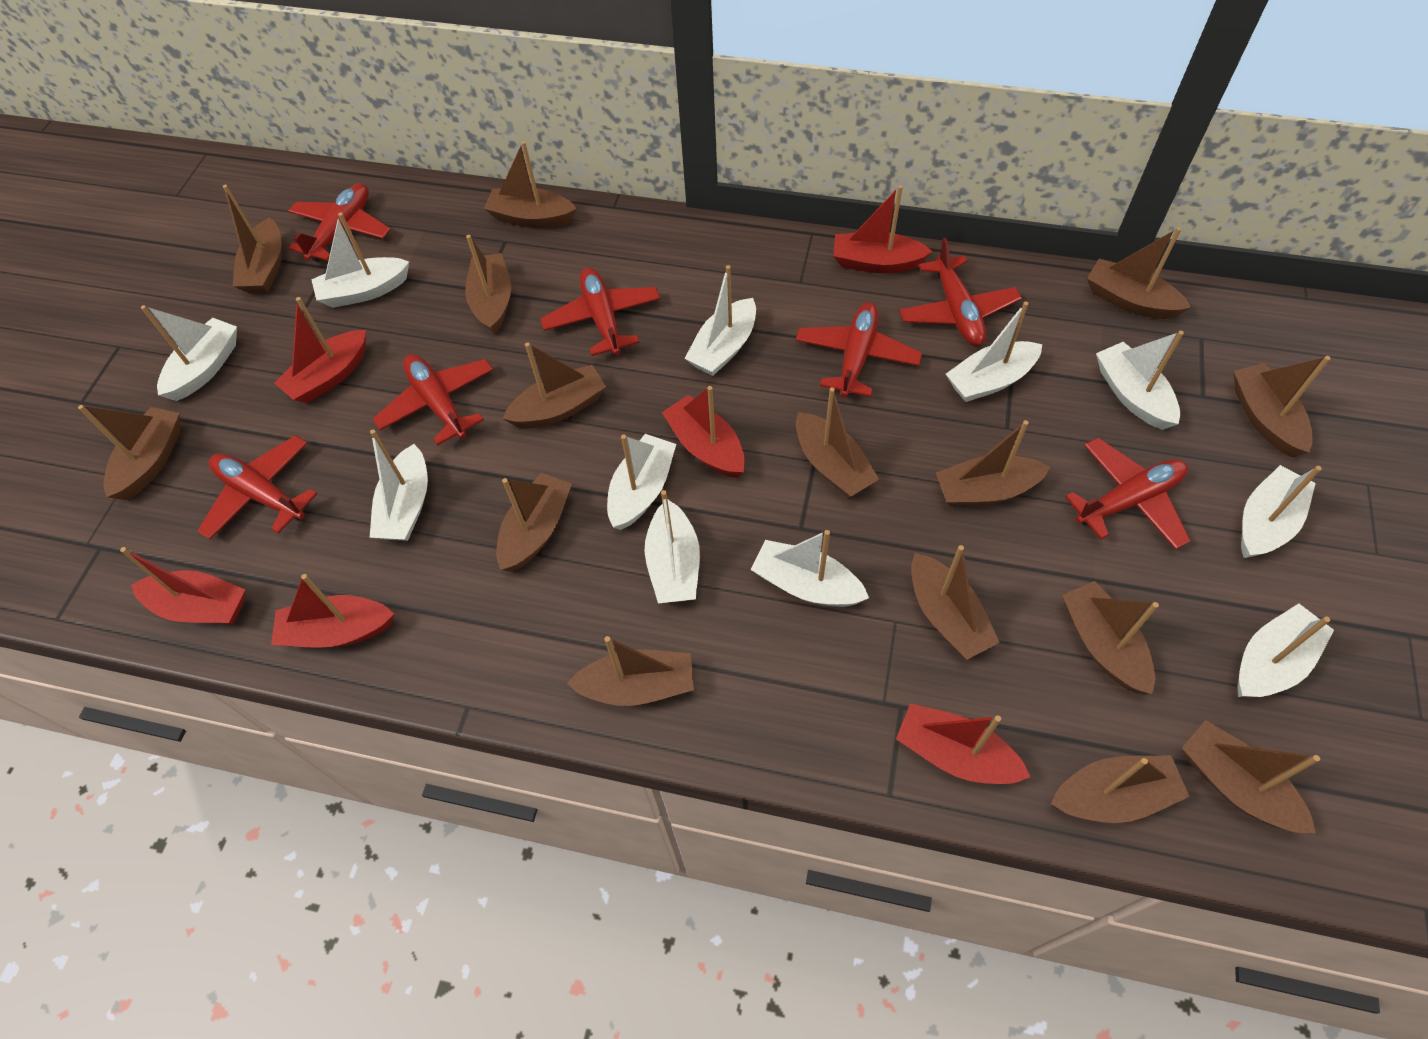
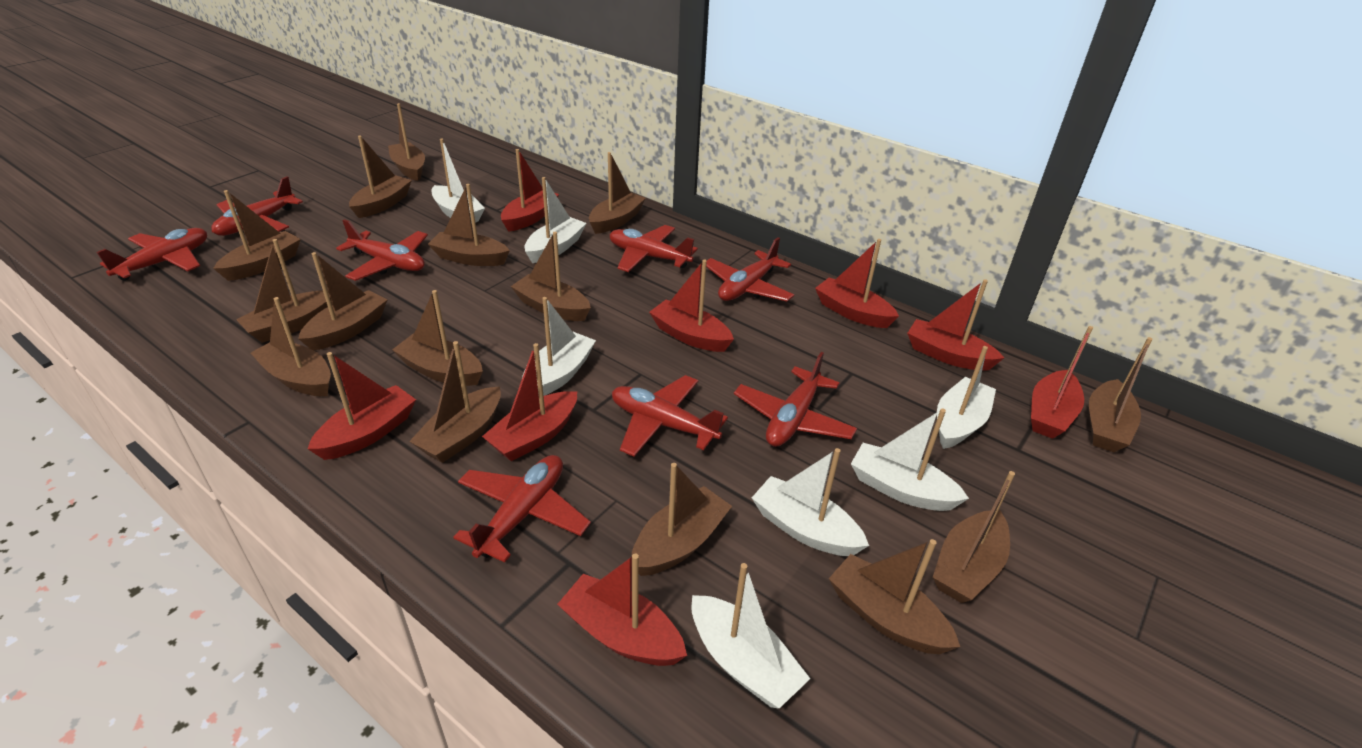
red boat: 6 -> 8
red plane: 7 -> 8
white boat: 11 -> 7

